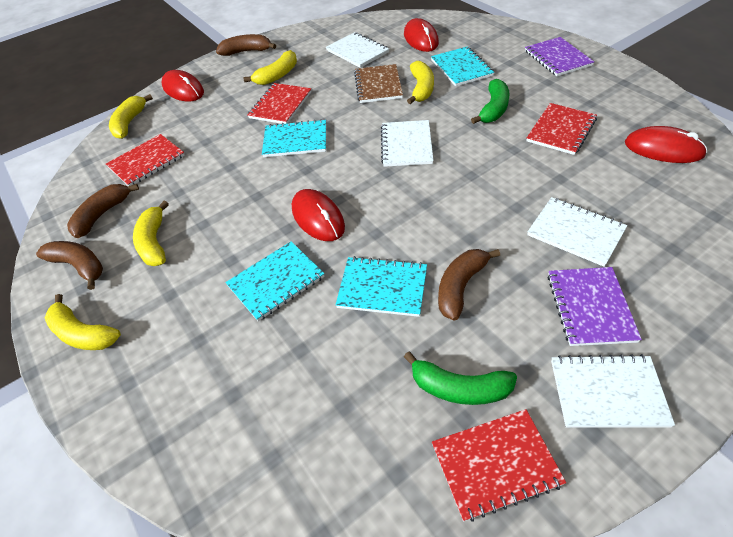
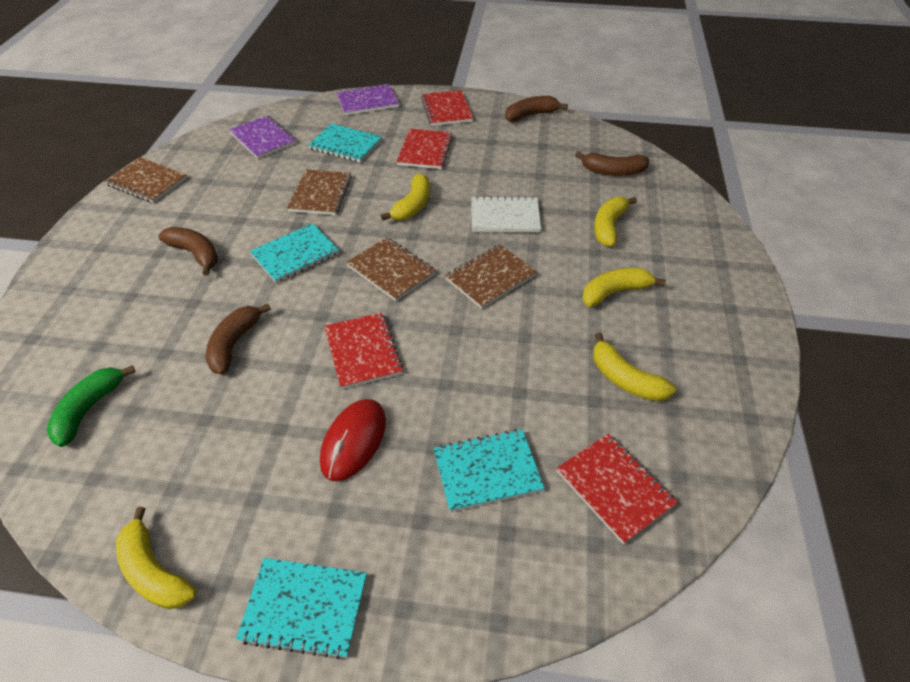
brown notebook: 1 -> 4
green banana: 2 -> 1
red mouse: 4 -> 1
white notebook: 4 -> 1

